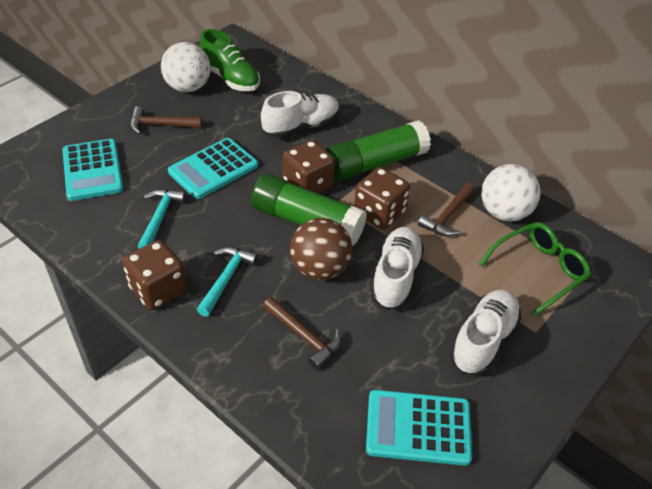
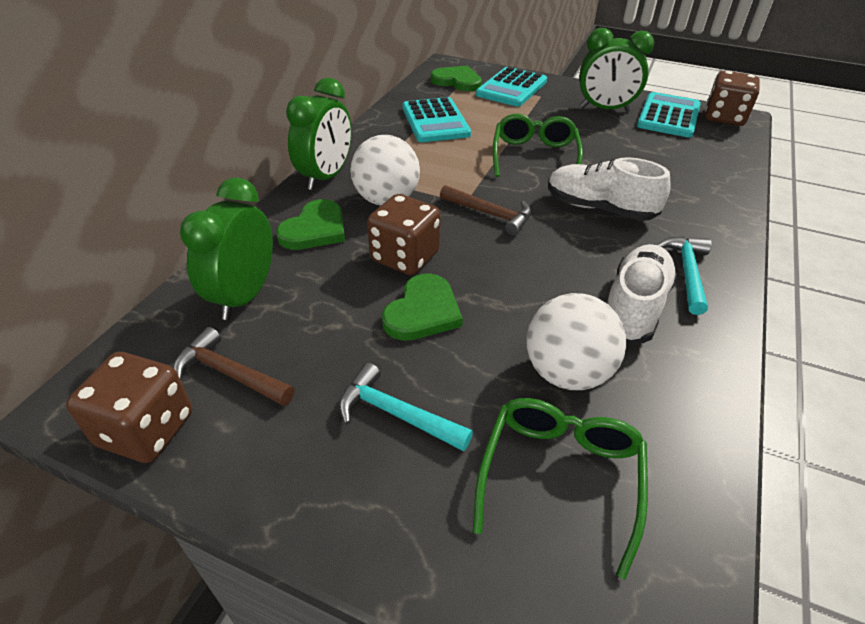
brown ball: 1 -> 0
brown hammer: 3 -> 2
green clock: 0 -> 3
green glasses: 1 -> 2
green glue stick: 2 -> 0
green heart: 0 -> 3
green shoe: 1 -> 0
white shoe: 3 -> 2

